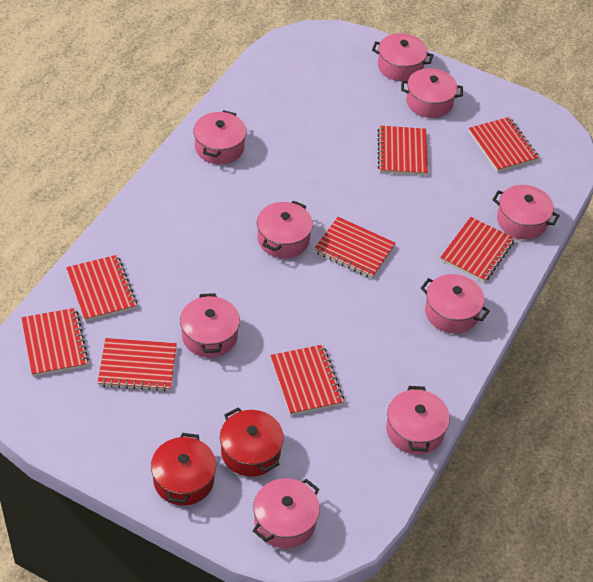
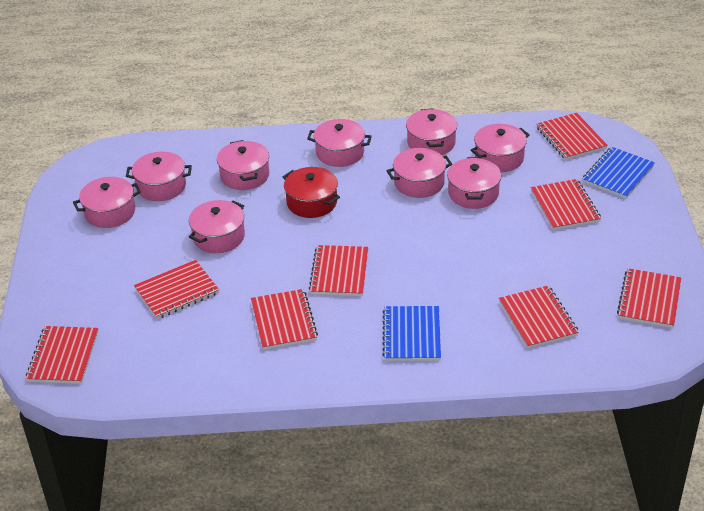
blue notebook: 0 -> 2
red pot: 2 -> 1

